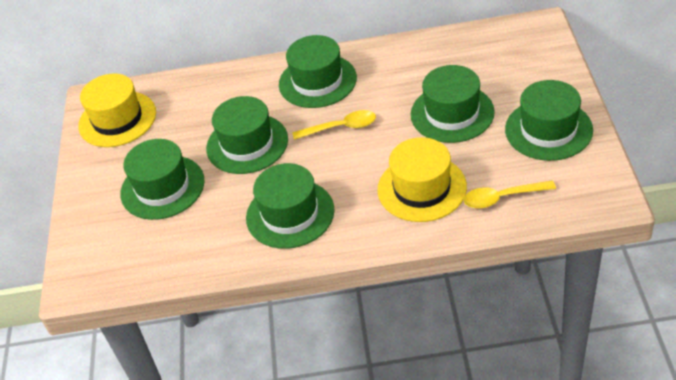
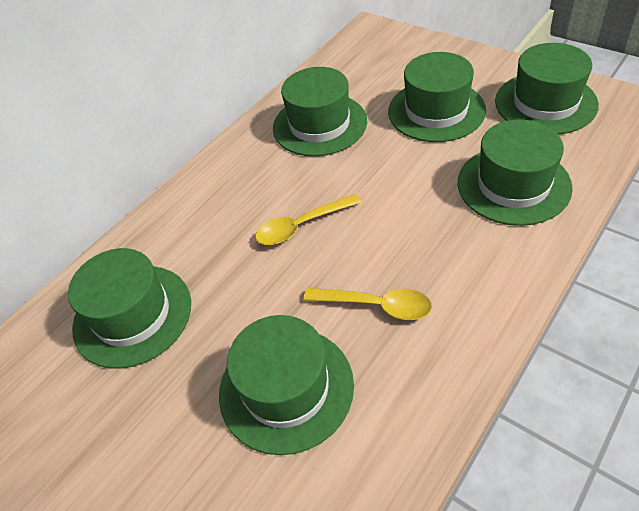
yellow hat: 2 -> 0

